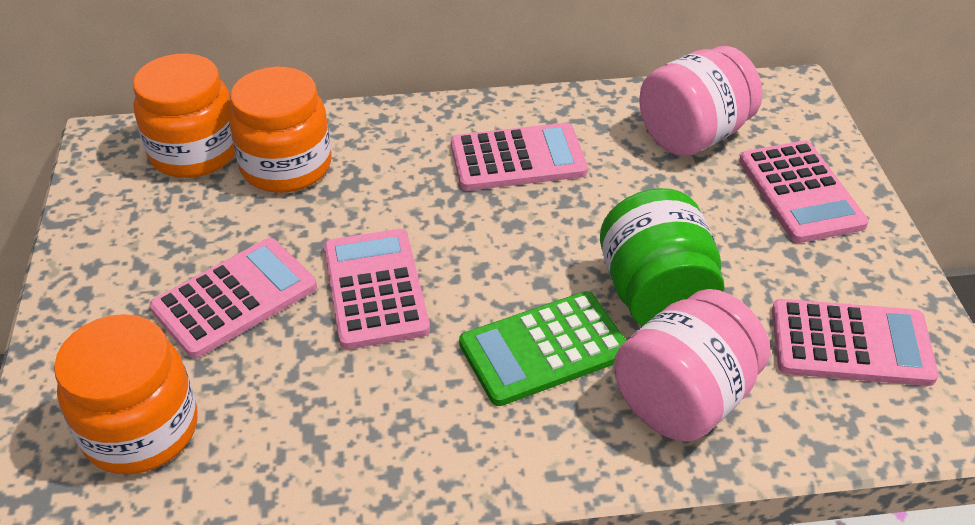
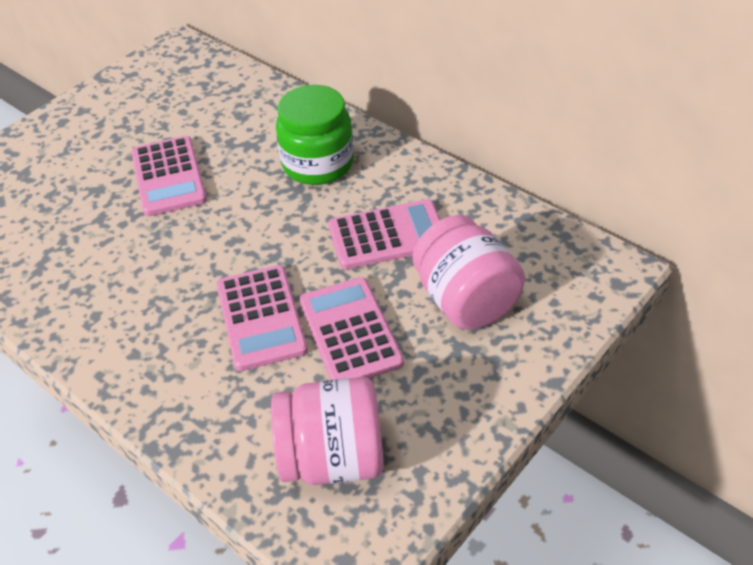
green calculator: 1 -> 0
orange jar: 3 -> 0
pink calculator: 5 -> 4

